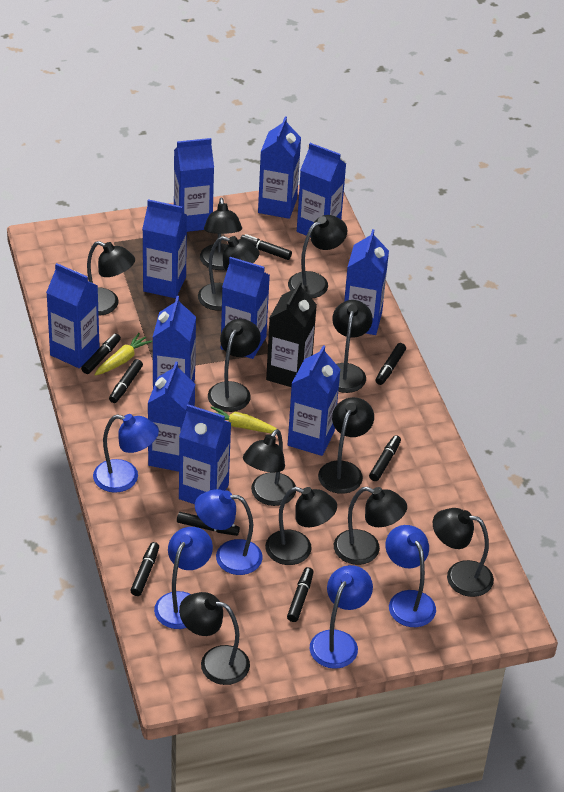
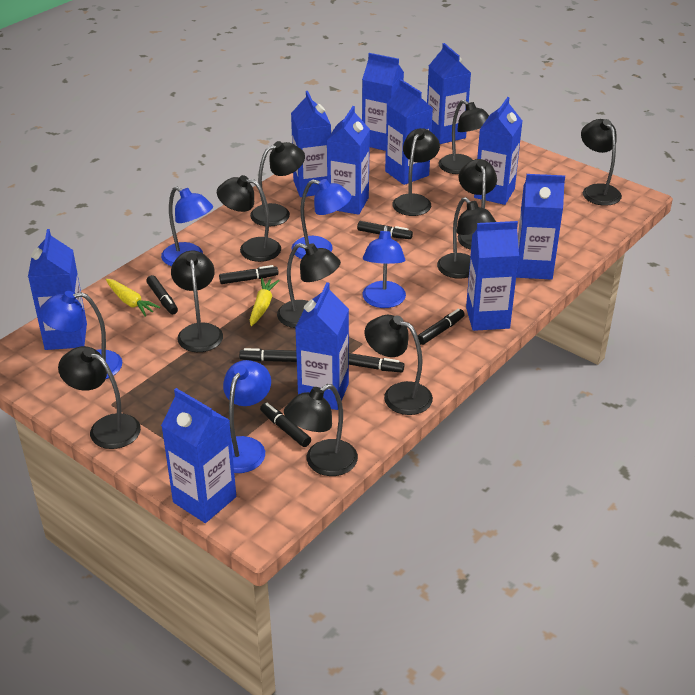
black carton: 1 -> 0
black marker: 8 -> 7

